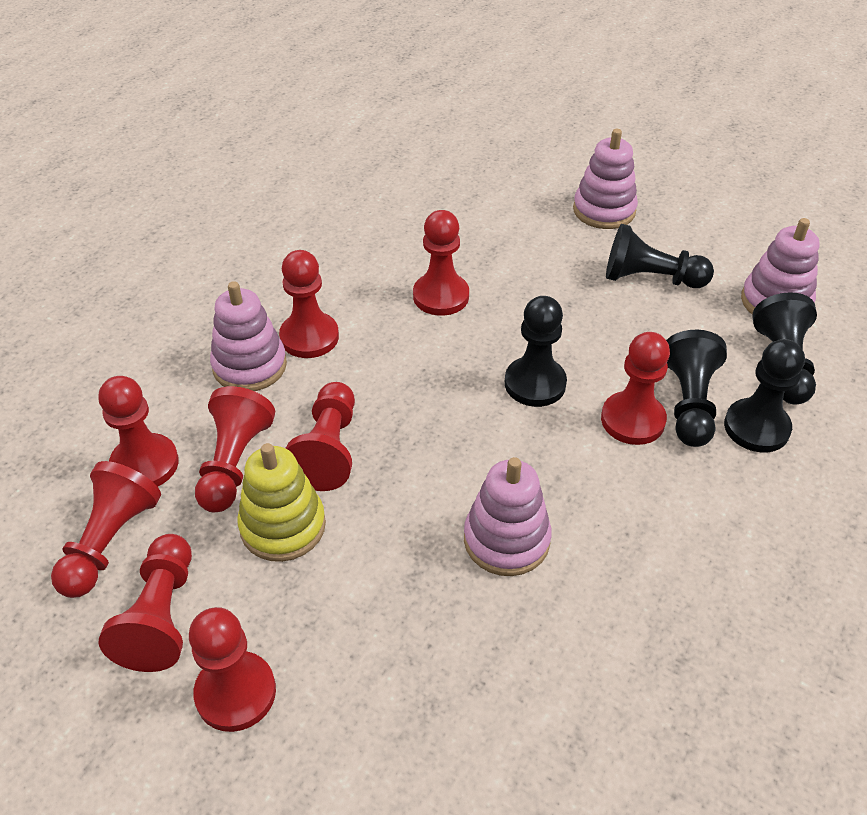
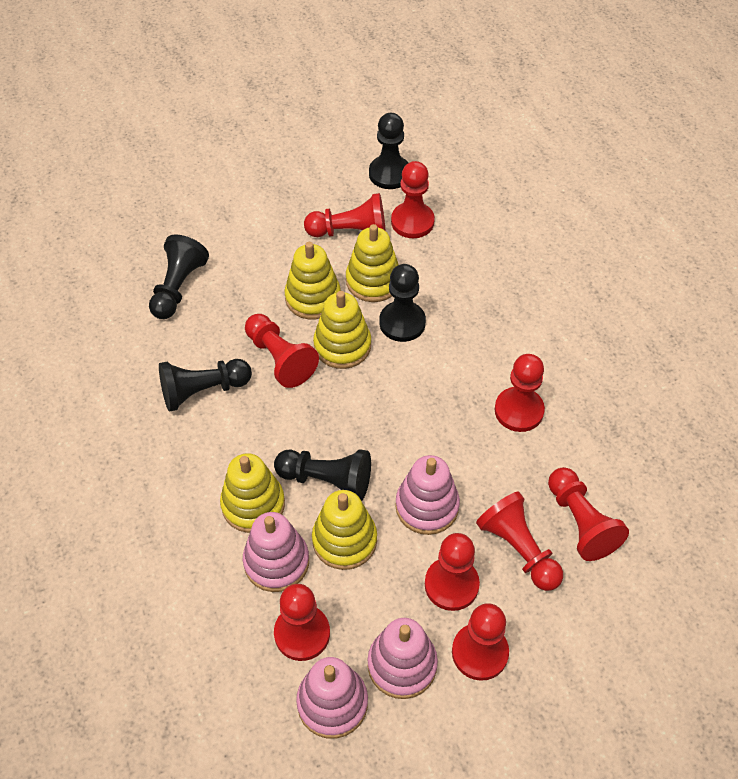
yellow stacking toy: 1 -> 5

